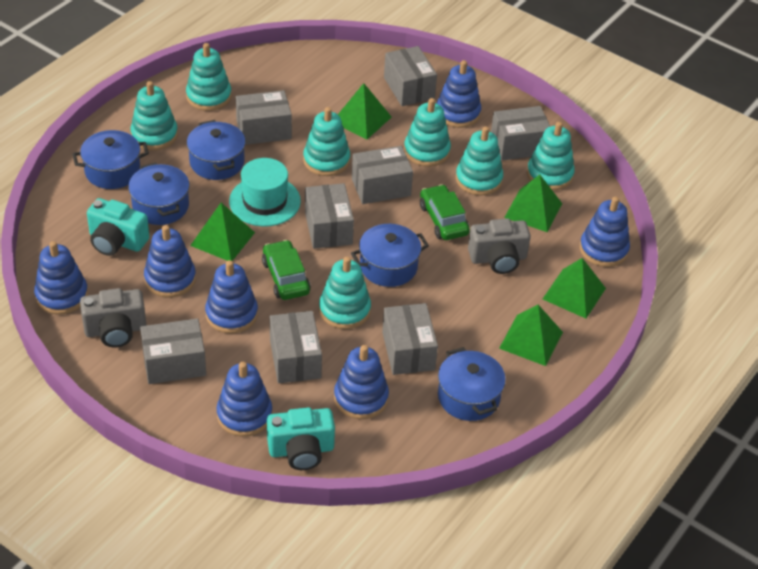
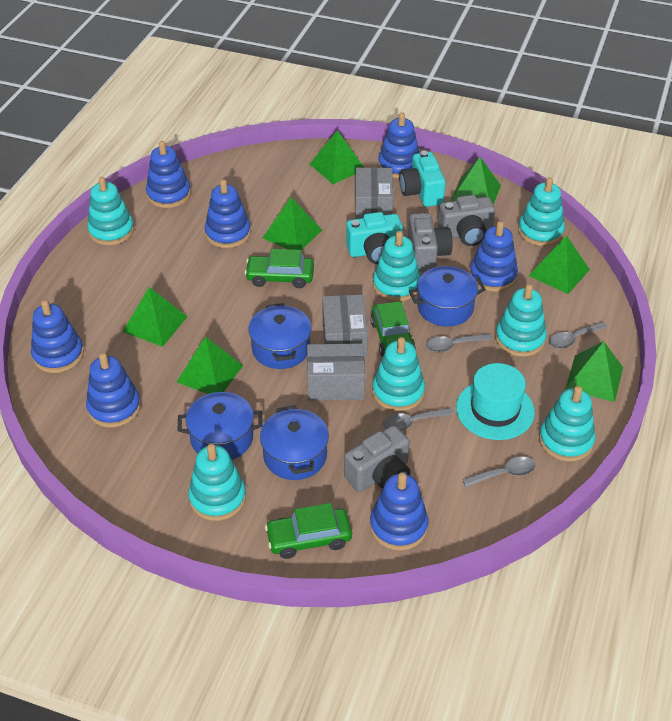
blue pot: 5 -> 4
green car: 2 -> 3
green pyramid: 5 -> 7
grey box: 8 -> 3
grey camera: 2 -> 3
grey spoon: 0 -> 4

